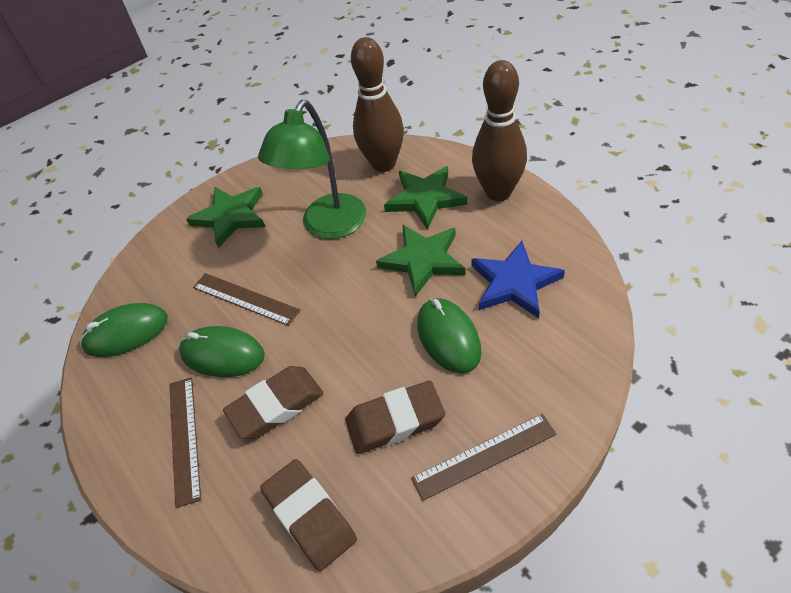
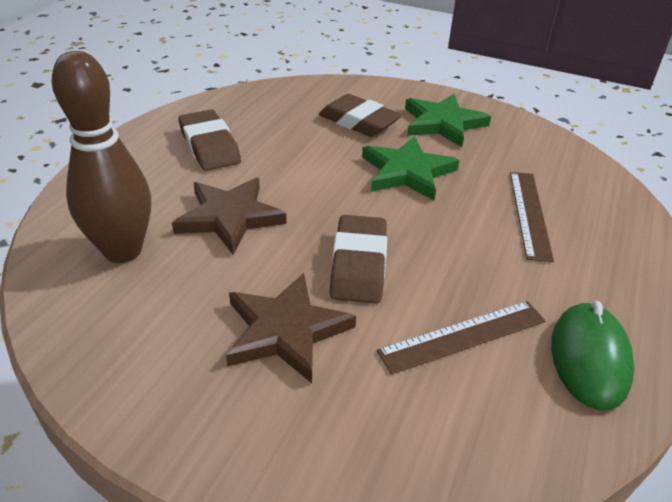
blue star: 1 -> 0
brown bowling pin: 2 -> 1
brown ruler: 3 -> 2
brown star: 0 -> 2
green lamp: 1 -> 0
green mouse: 3 -> 1
green star: 3 -> 2

